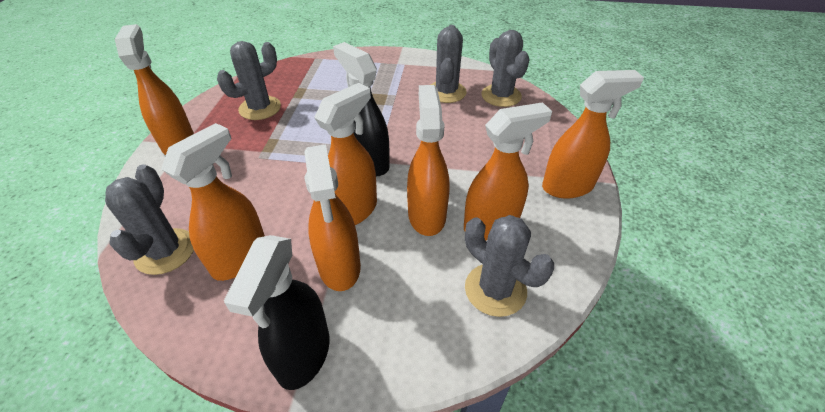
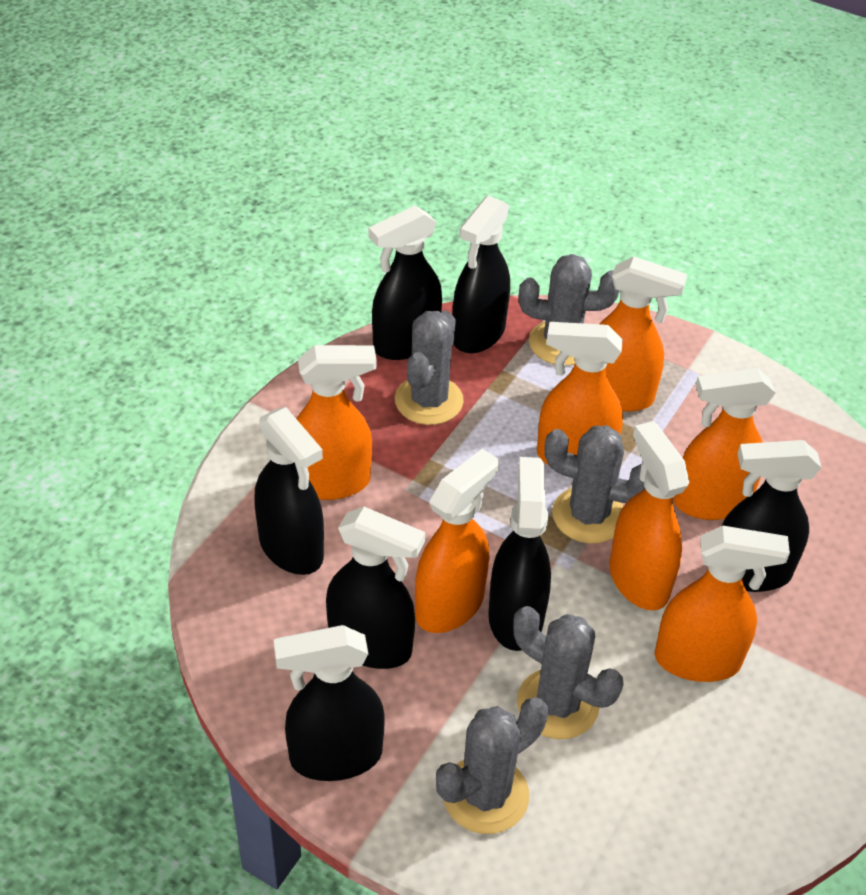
black spray bottle: 2 -> 7

